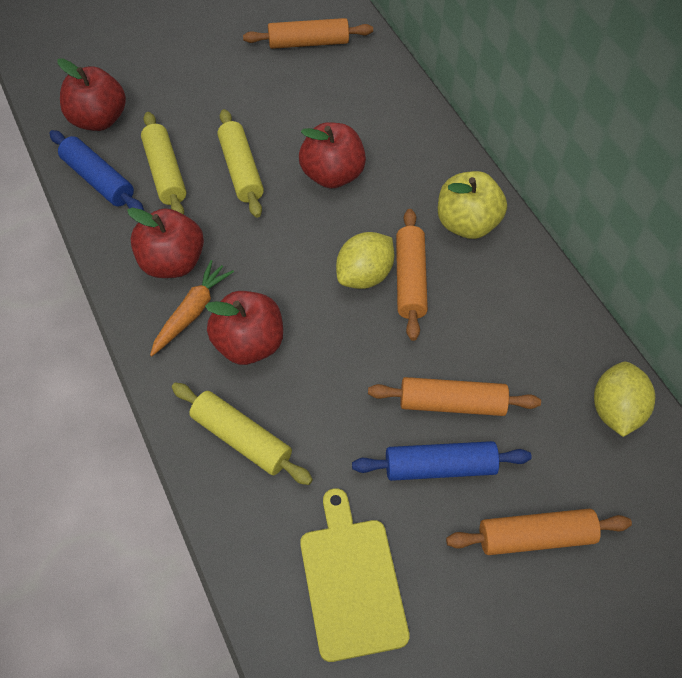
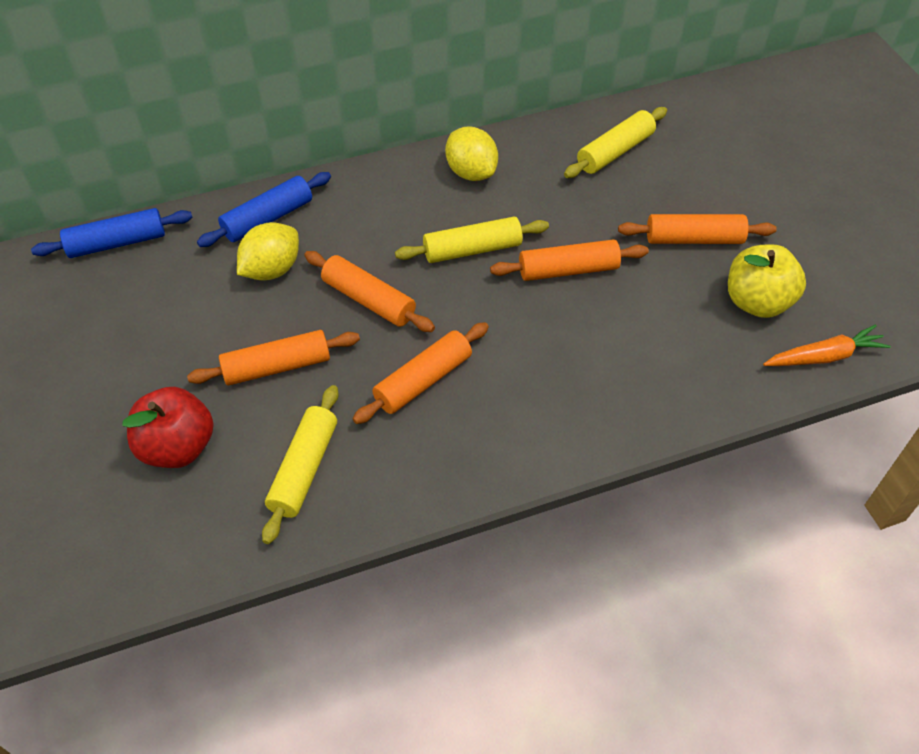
orange rolling pin: 4 -> 5
red apple: 4 -> 1
yellow cutting board: 1 -> 0

